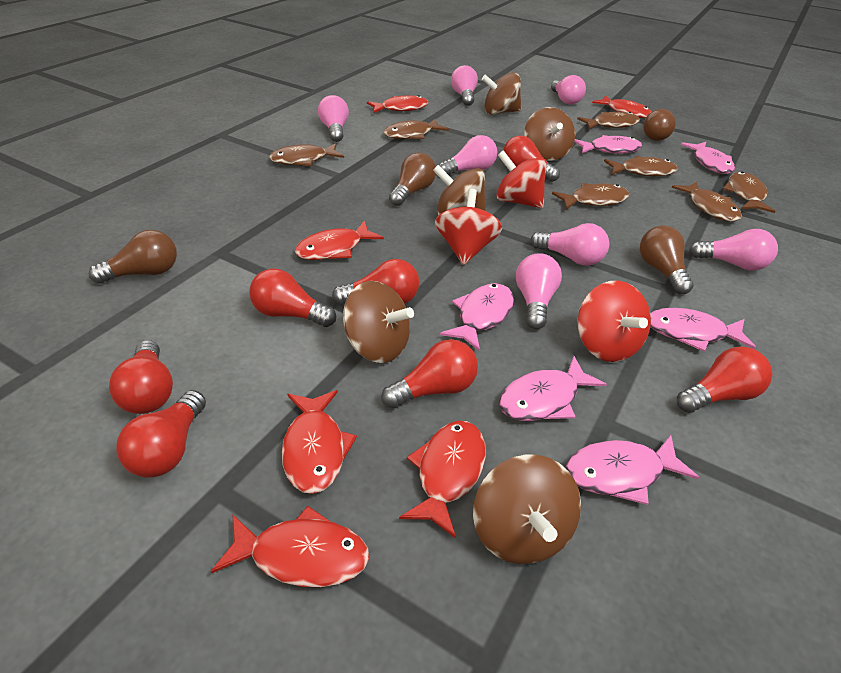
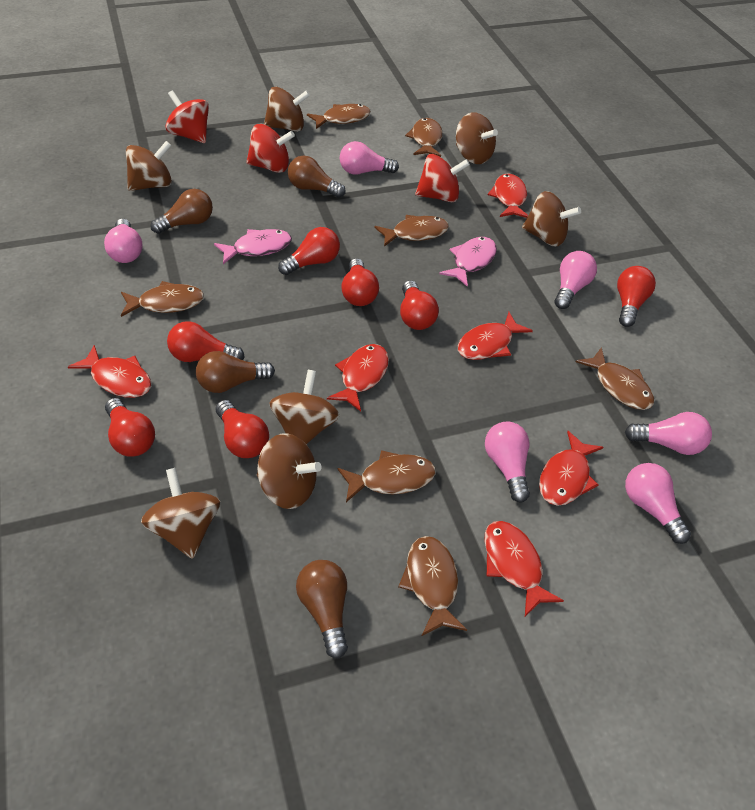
brown spinning top: 5 -> 7
pink fish: 6 -> 2
pink light bulb: 7 -> 6

